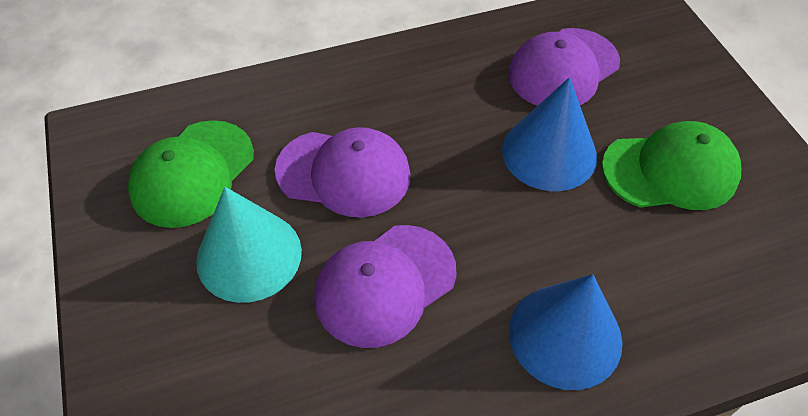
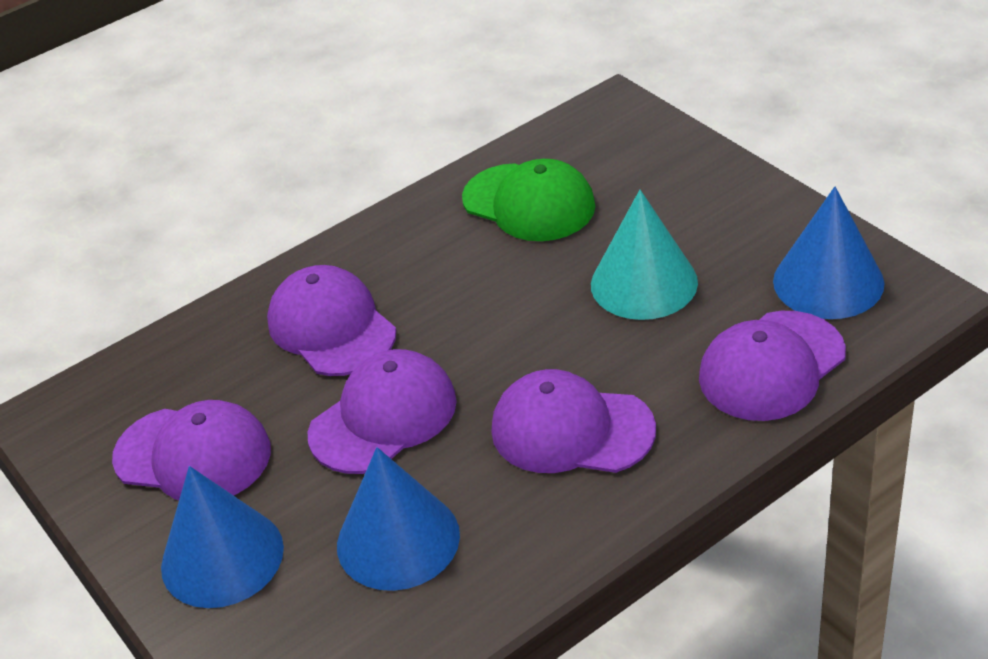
blue cone: 2 -> 3
green cap: 2 -> 1
purple cap: 3 -> 5

